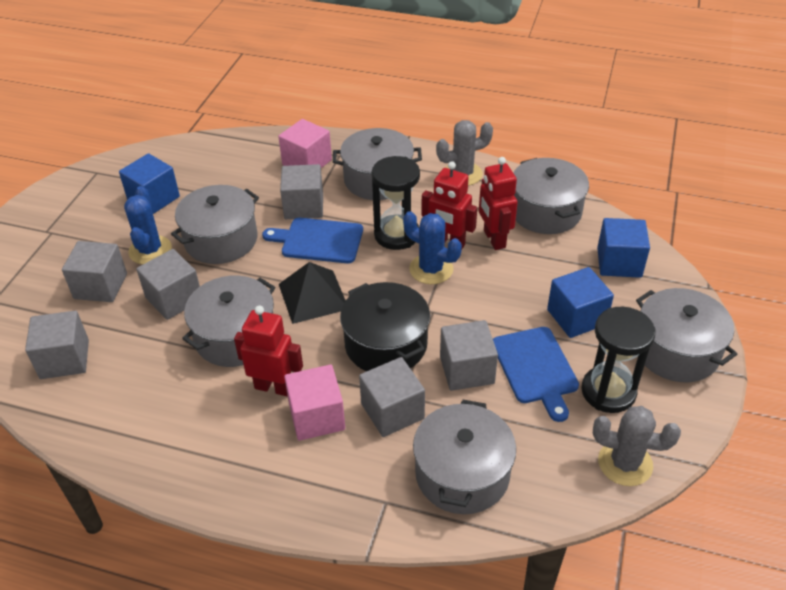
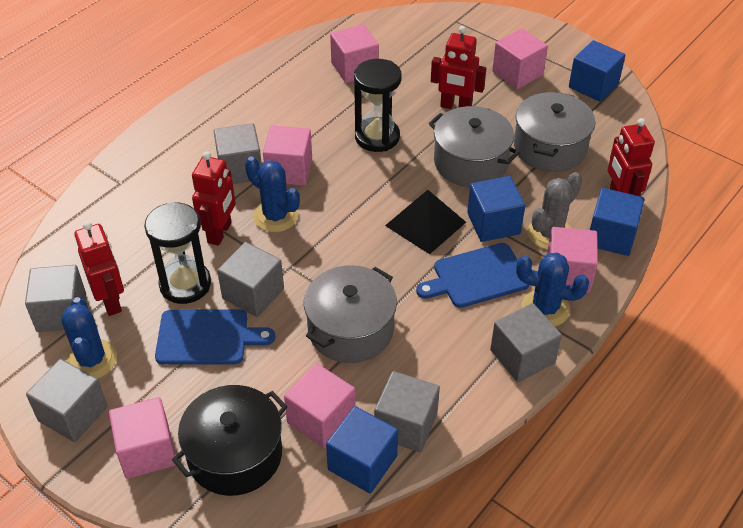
blue cactus: 2 -> 3
blue cube: 3 -> 4
grey cactus: 2 -> 1
grey pot: 6 -> 3
pink cube: 2 -> 6
red robot: 3 -> 4

